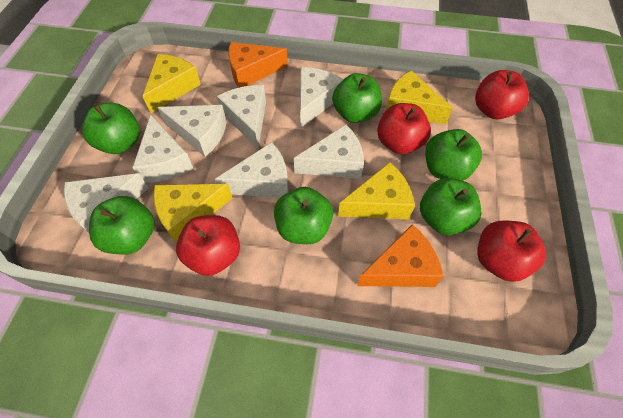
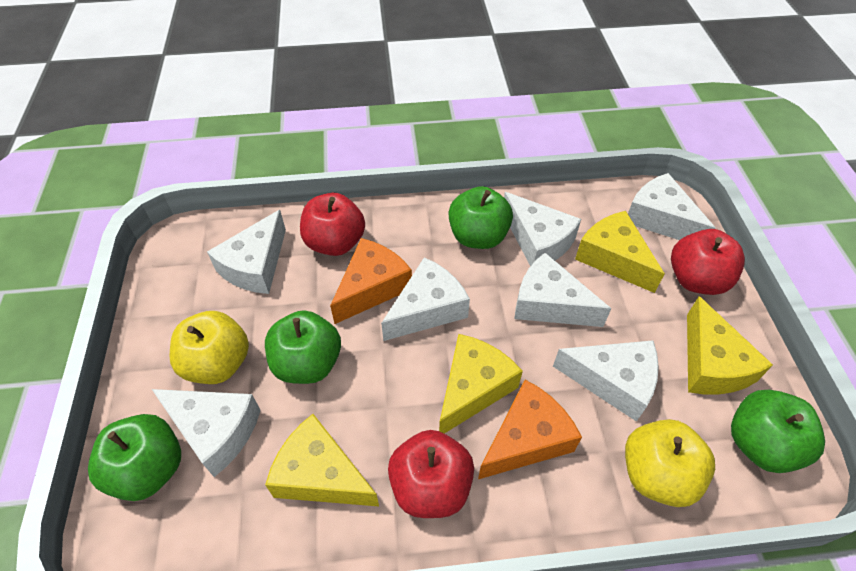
green apple: 6 -> 4
red apple: 4 -> 3
yellow apple: 0 -> 2

